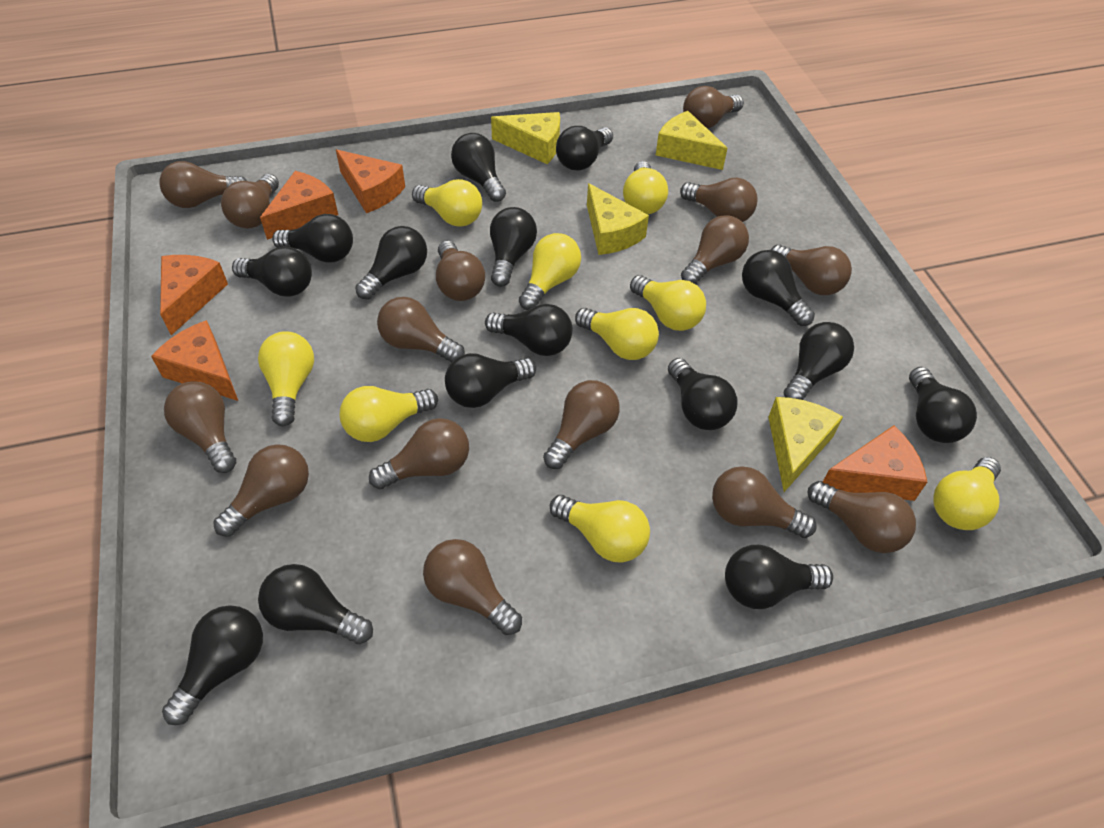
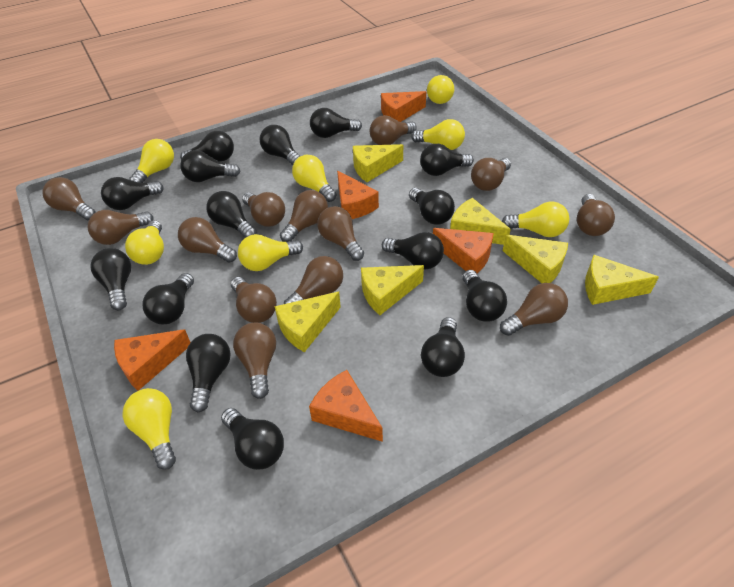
brown light bulb: 15 -> 13
yellow cheese: 4 -> 6
yellow light bulb: 9 -> 8

